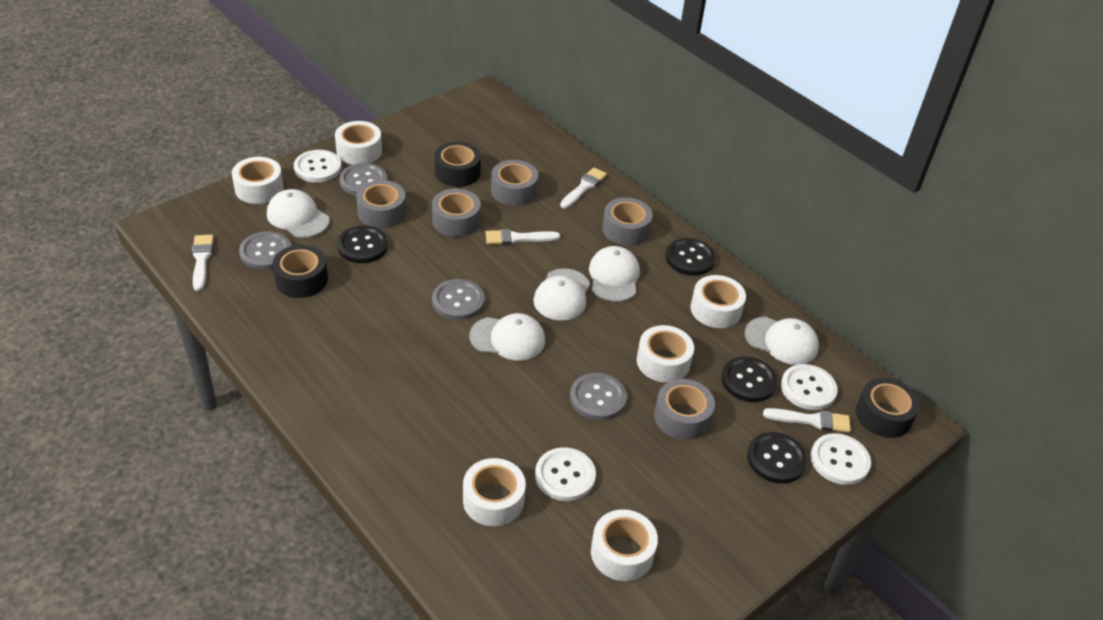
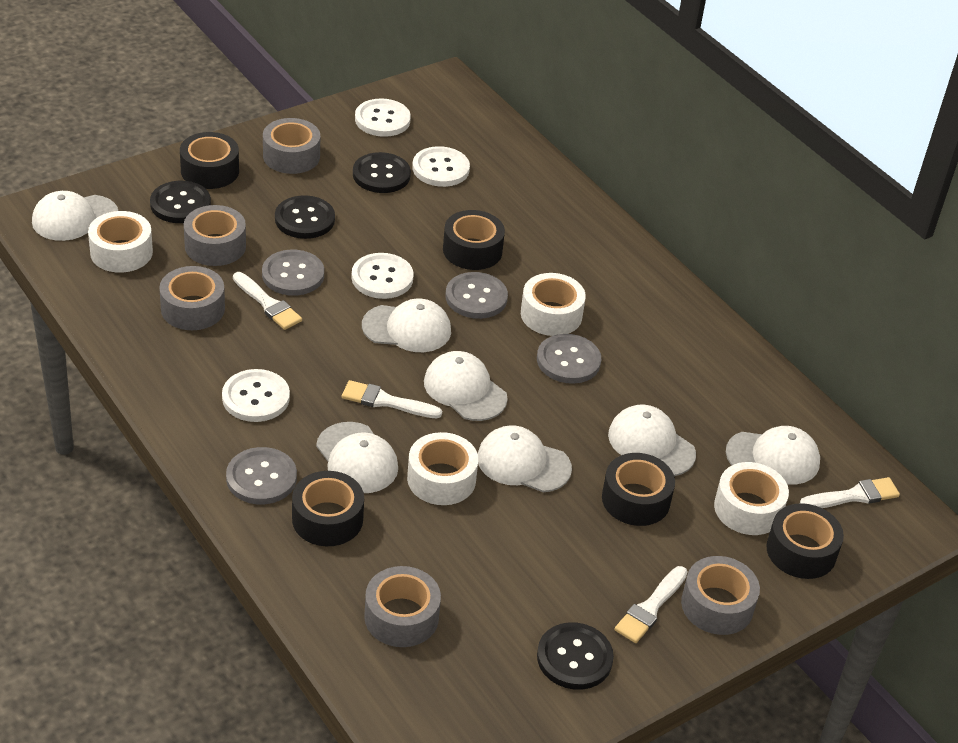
black tape: 3 -> 5
white cap: 5 -> 7
white tape: 6 -> 4

